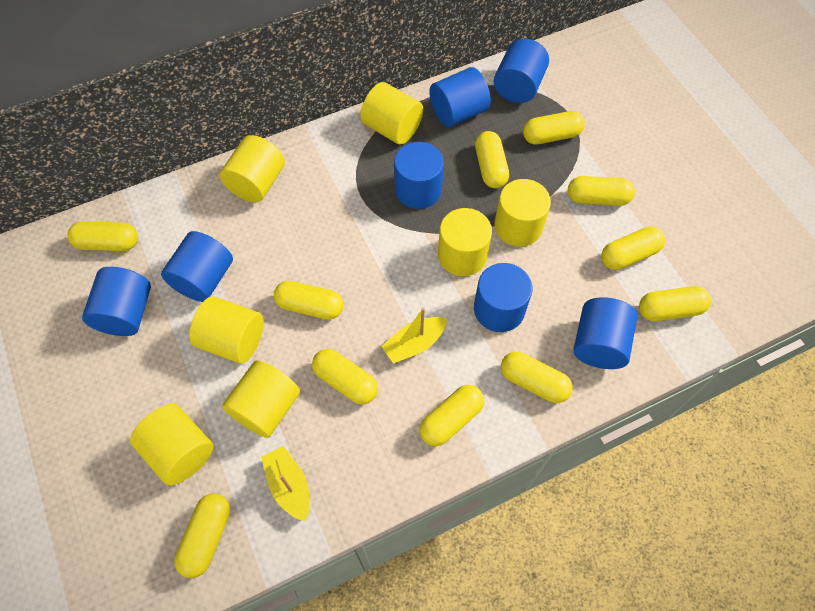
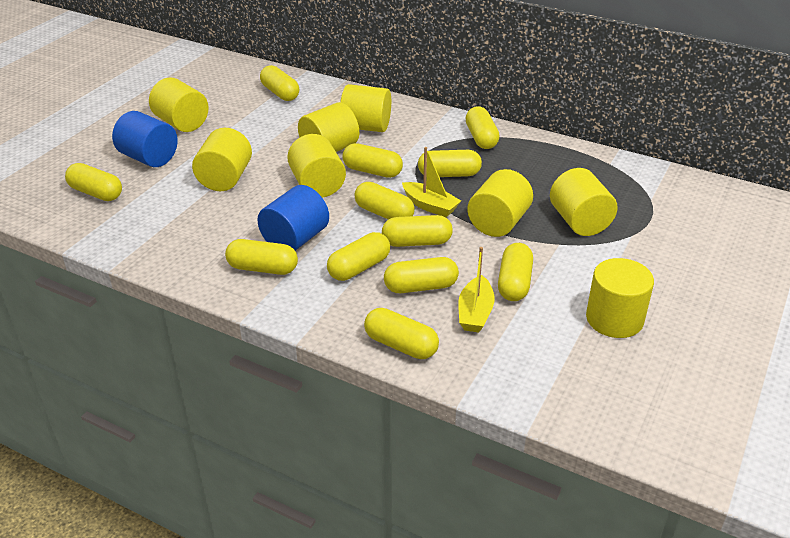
blue cylinder: 7 -> 2
yellow capsule: 11 -> 12
yellow cylinder: 7 -> 8

